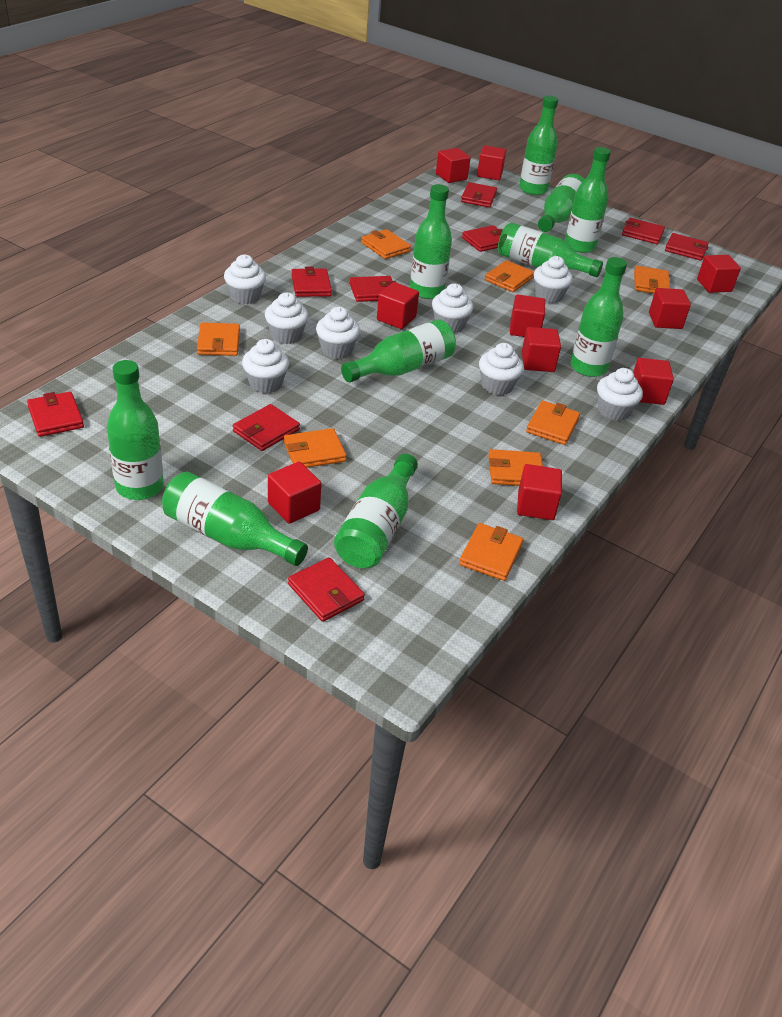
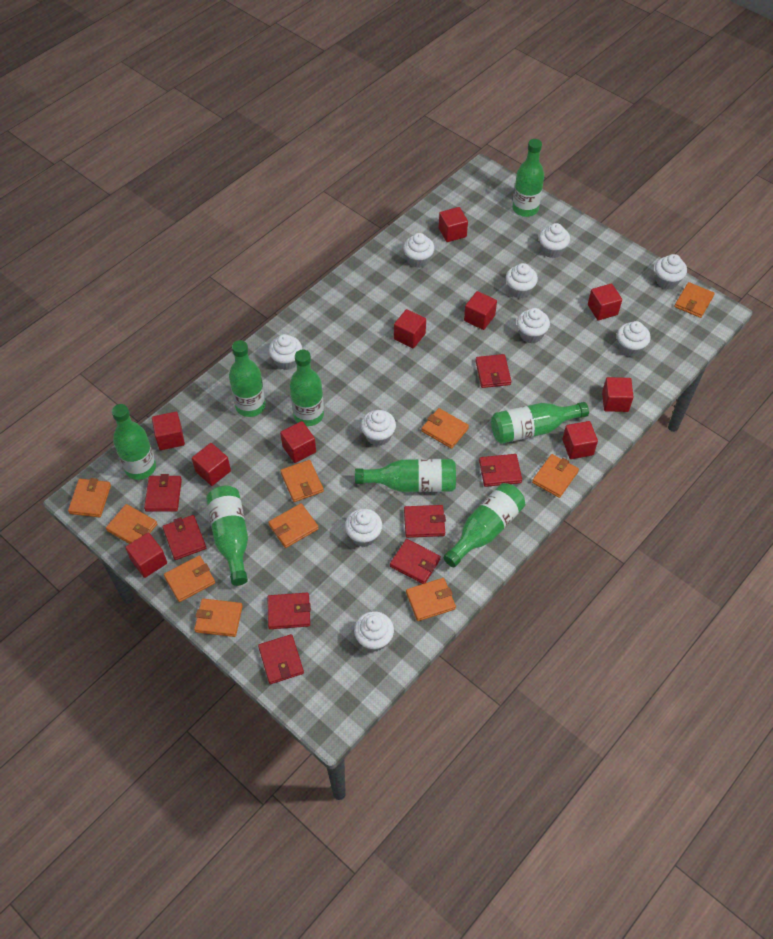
green bottle: 10 -> 8
orange wallet: 8 -> 10
red wallet: 9 -> 8
white cupcake: 8 -> 10

